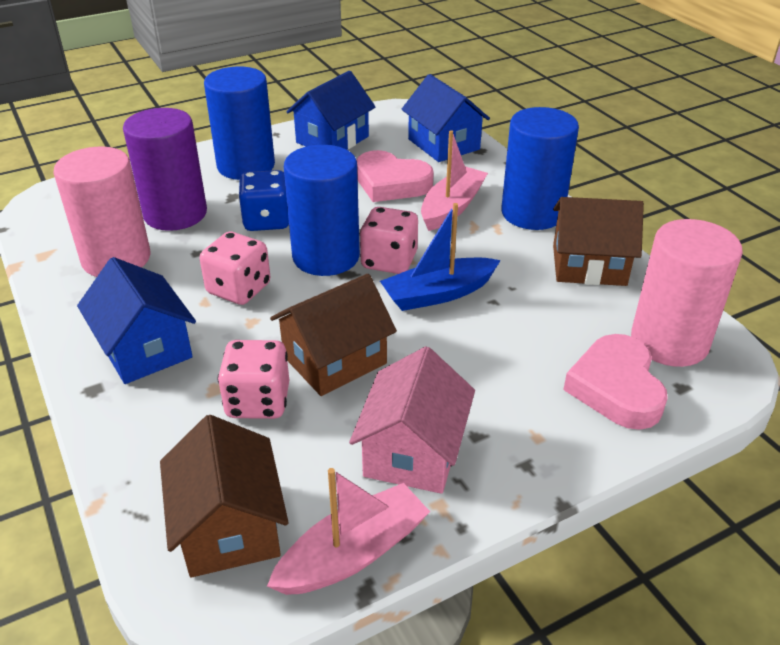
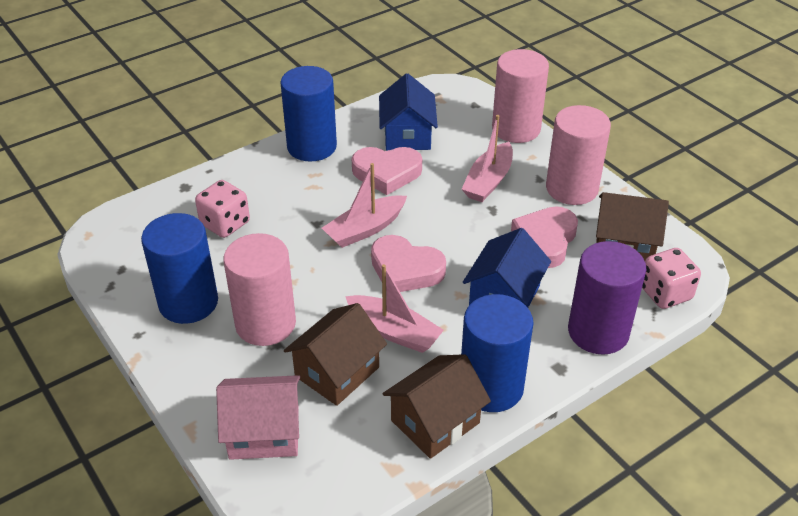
blue boat: 1 -> 0
blue dice: 1 -> 0
blue house: 3 -> 2
pink boat: 2 -> 3
pink cylinder: 2 -> 3
pink dice: 3 -> 2
pink heart: 2 -> 3

